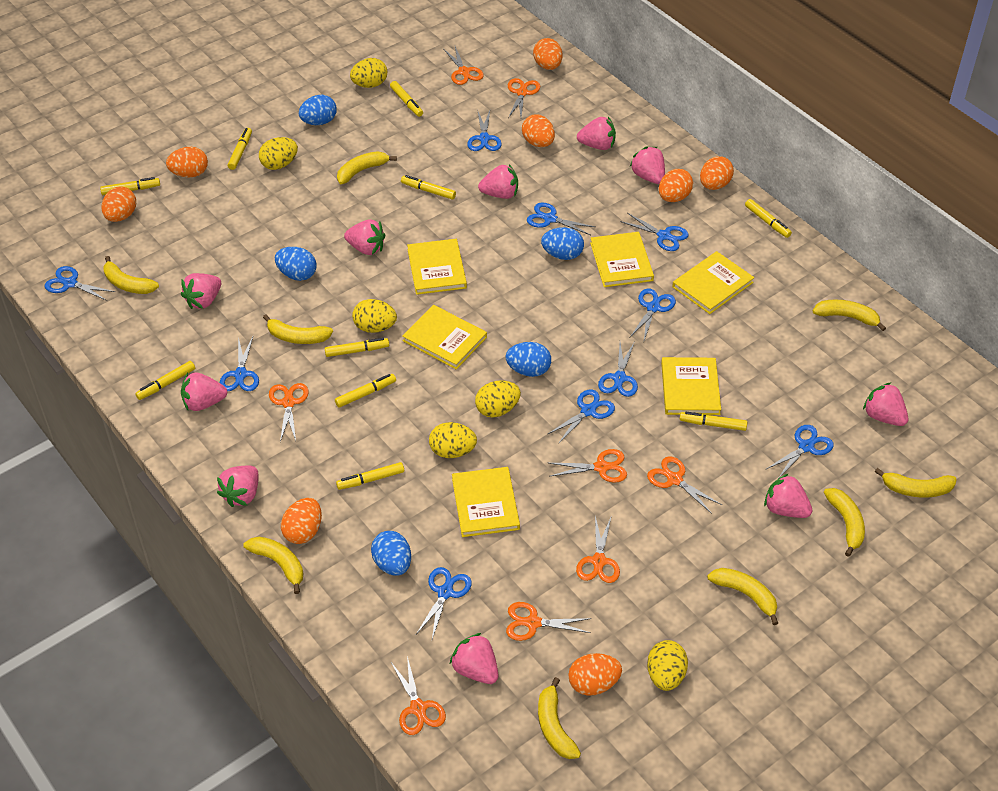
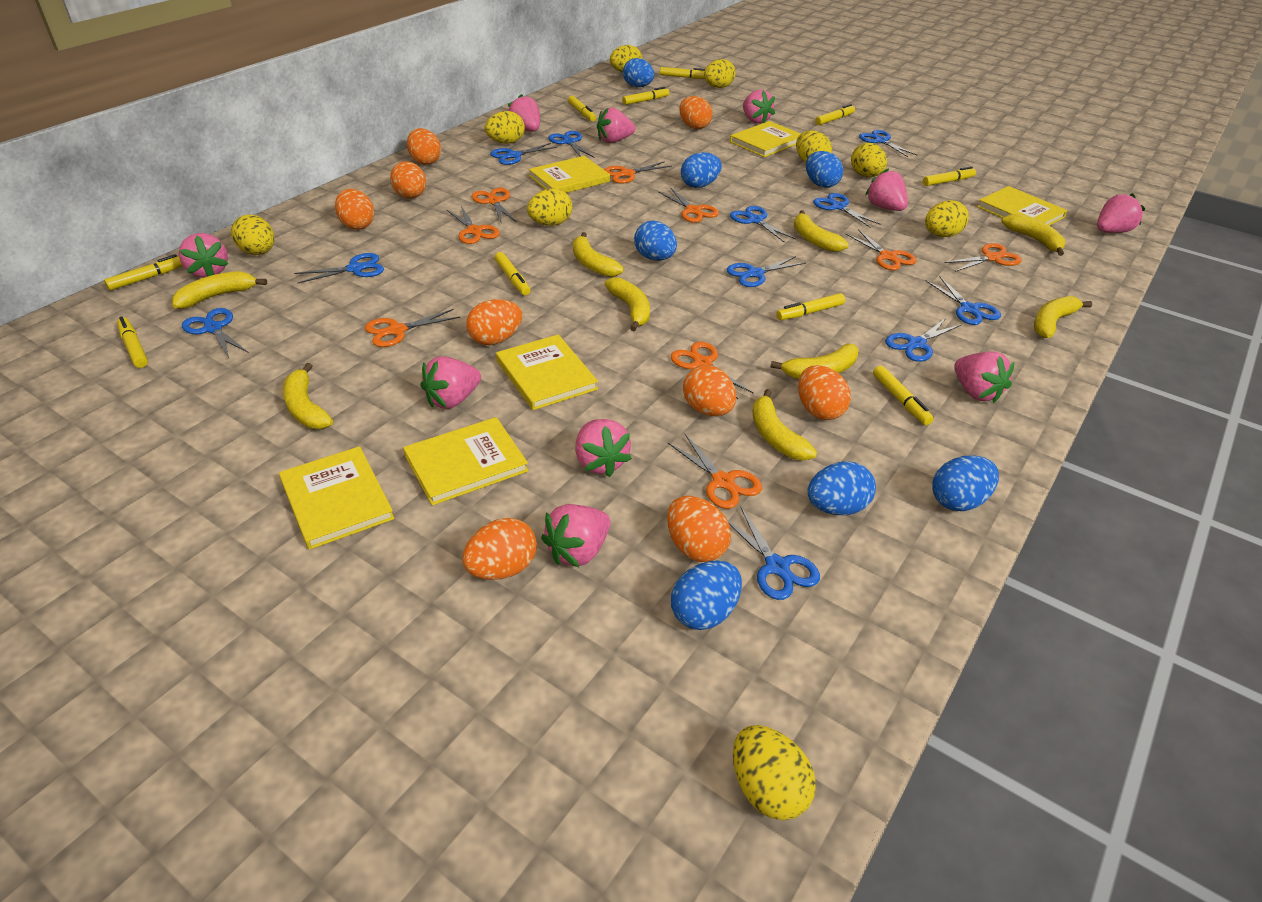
blue egg: 5 -> 7
blue scissors: 10 -> 11
orange egg: 8 -> 9
orange scissors: 8 -> 9
yellow egg: 6 -> 9

